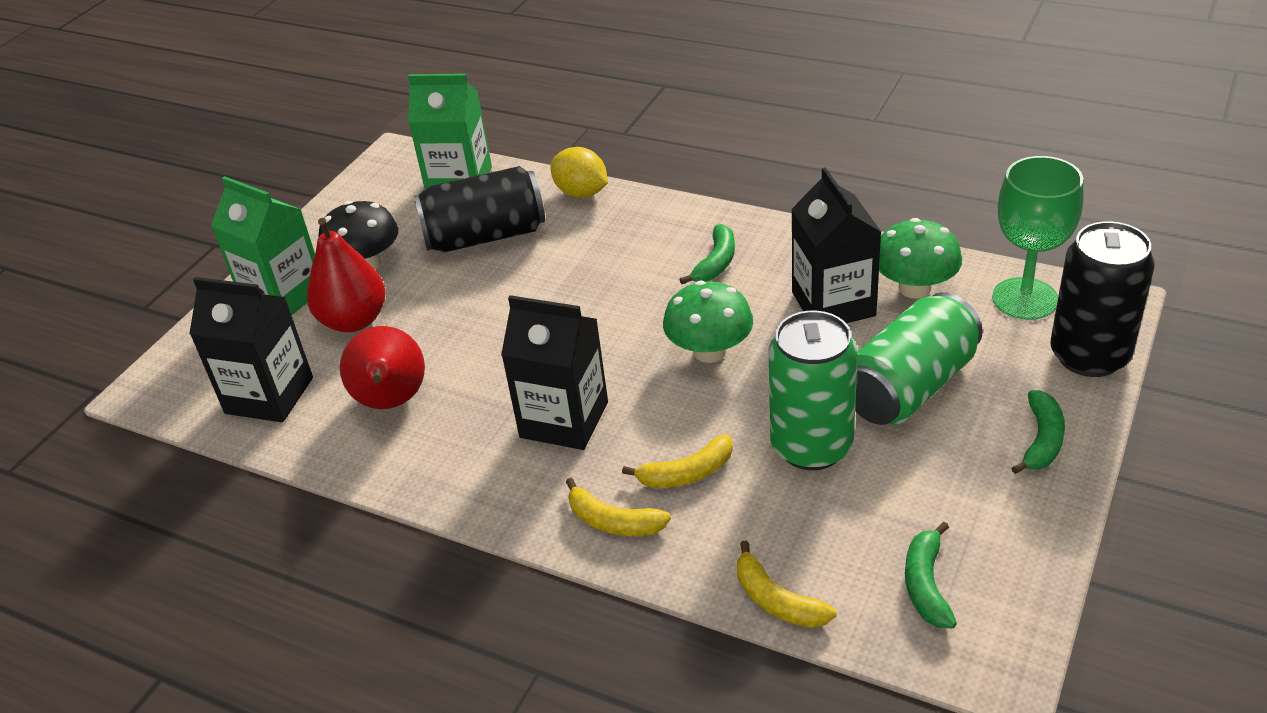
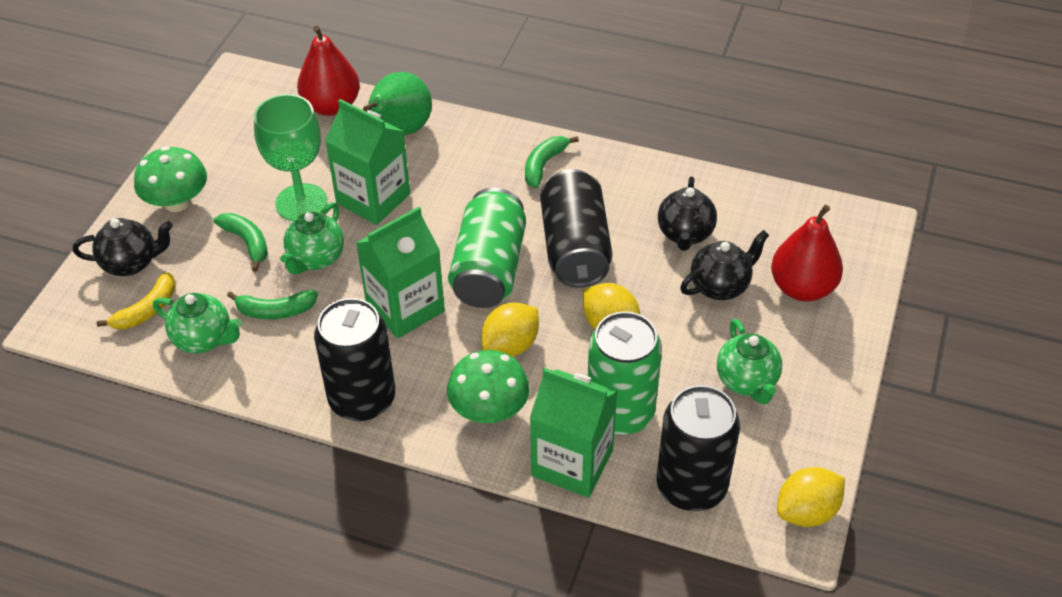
black can: 2 -> 3
black carton: 3 -> 0
black mushroom: 1 -> 0
black teapot: 0 -> 3
green carton: 2 -> 3
green pear: 0 -> 1
green teapot: 0 -> 3
yellow banana: 3 -> 1
yellow lemon: 1 -> 3

